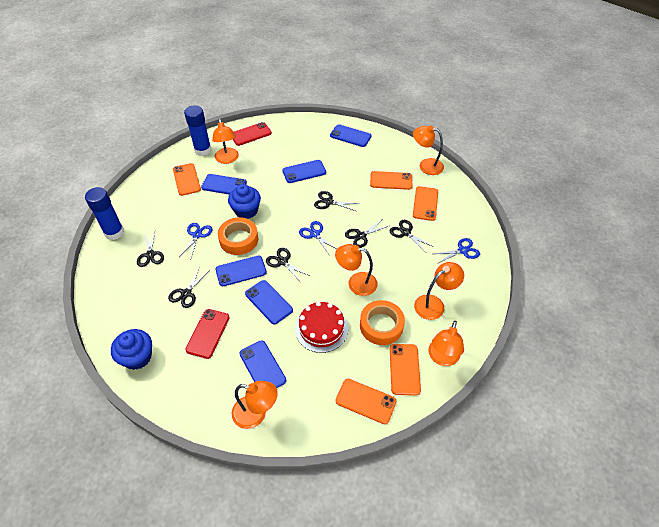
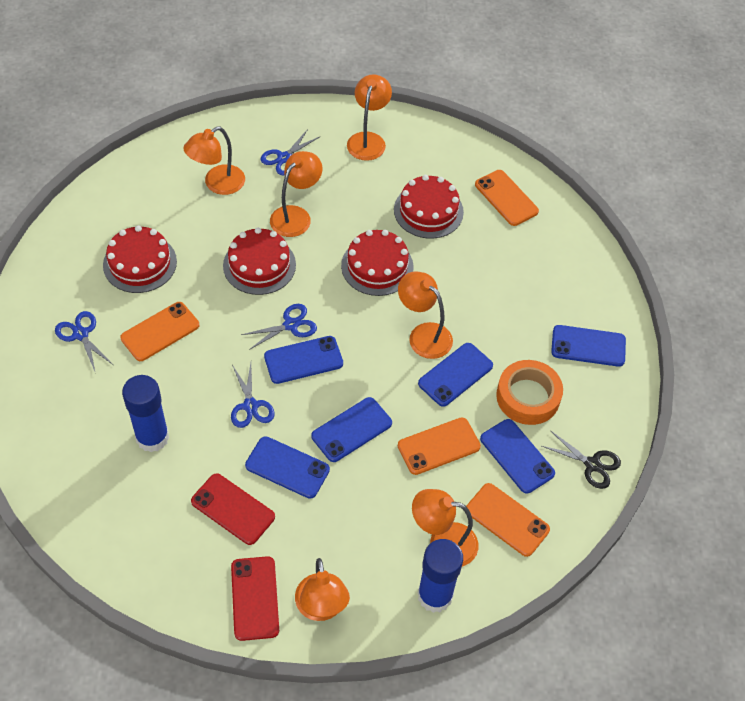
black scissors: 6 -> 1
blue cupcake: 2 -> 0
blue scissors: 3 -> 4
orange phone: 5 -> 4
orange tape: 2 -> 1
red cake: 1 -> 4

